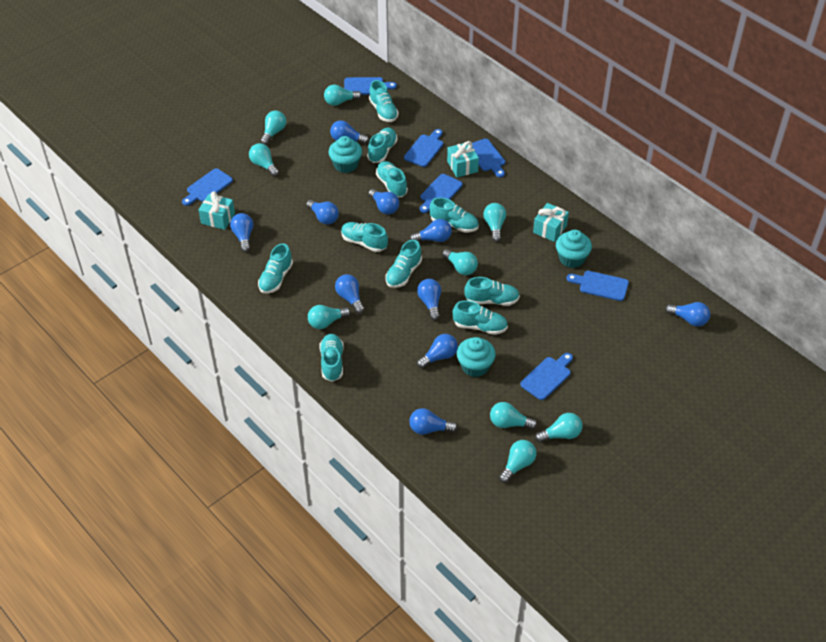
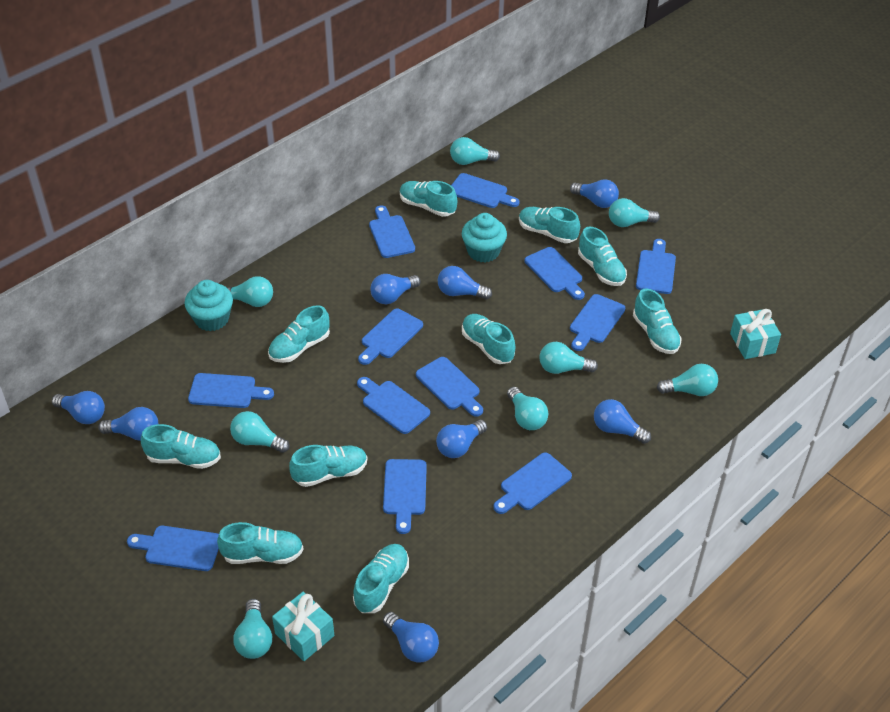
blue cutting board: 7 -> 12
blue light bulb: 10 -> 8
turquoise cupcake: 3 -> 2
turquoise gift: 3 -> 2
turquoise light bulb: 9 -> 8

